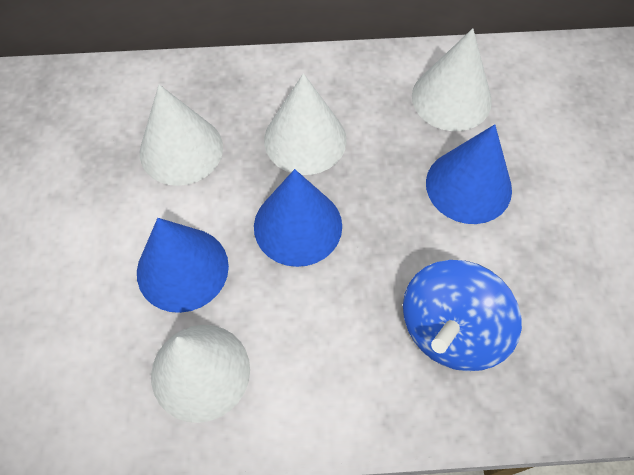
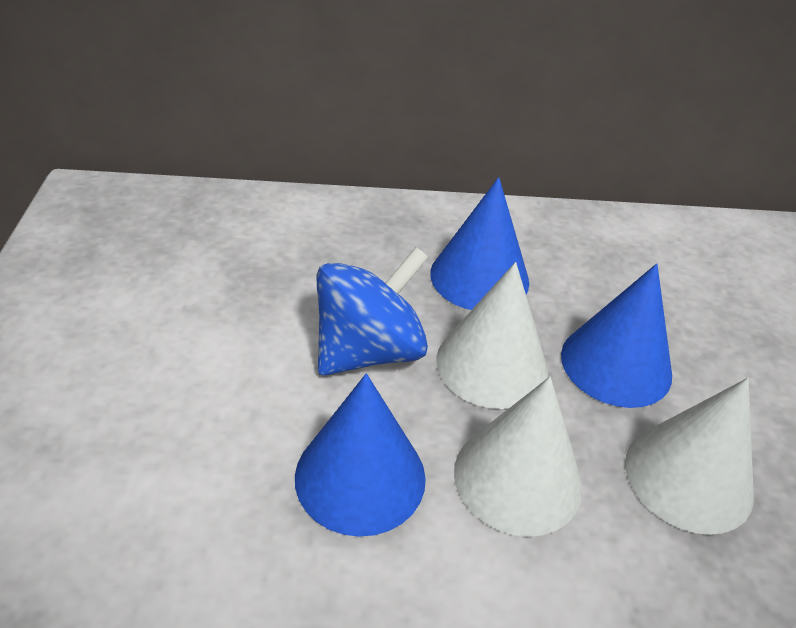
white cone: 4 -> 3

